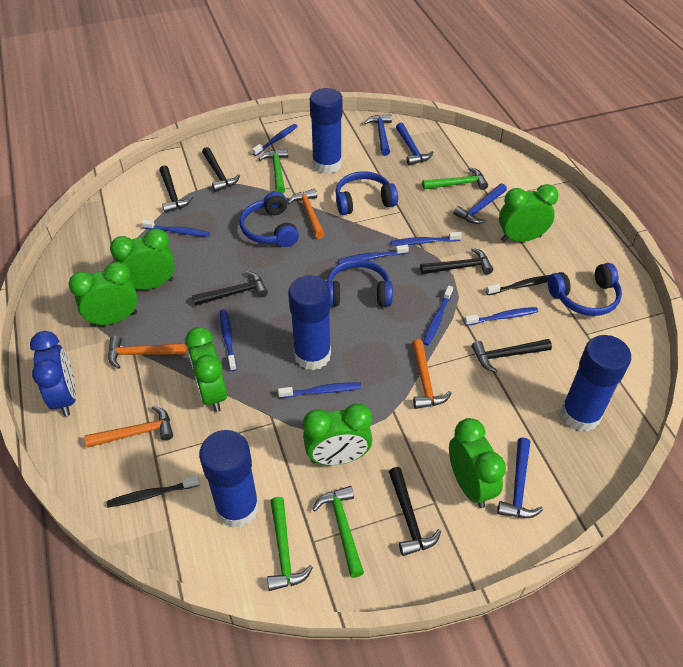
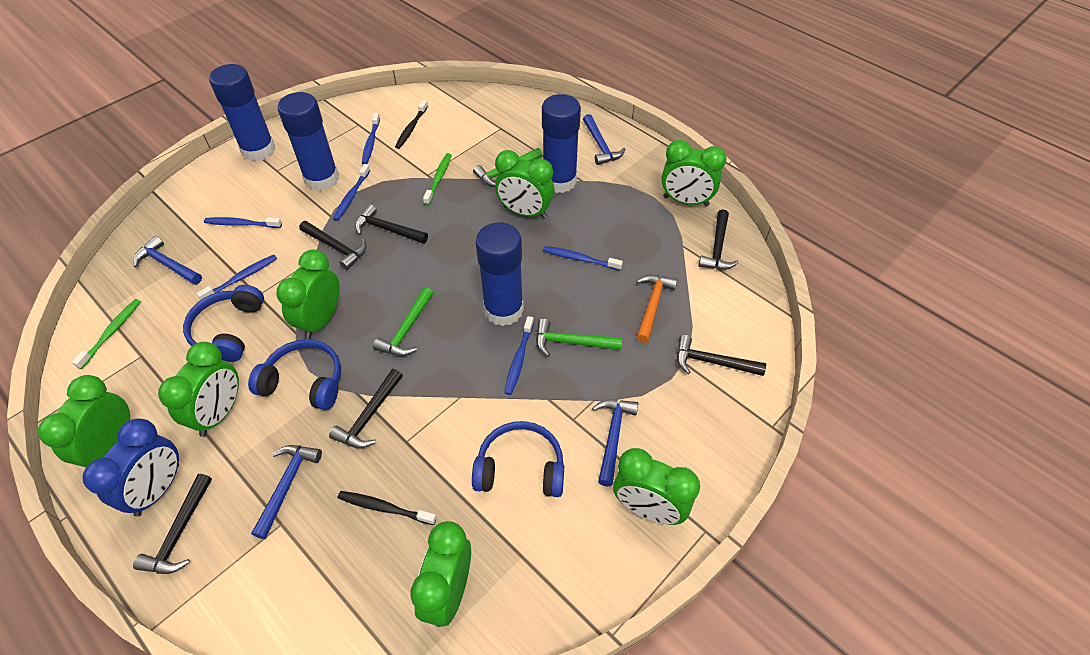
blue headphones: 4 -> 3
blue toothbrush: 8 -> 6
green clock: 6 -> 7
green hammer: 4 -> 3
green toothbrush: 0 -> 2
orange hammer: 4 -> 1

